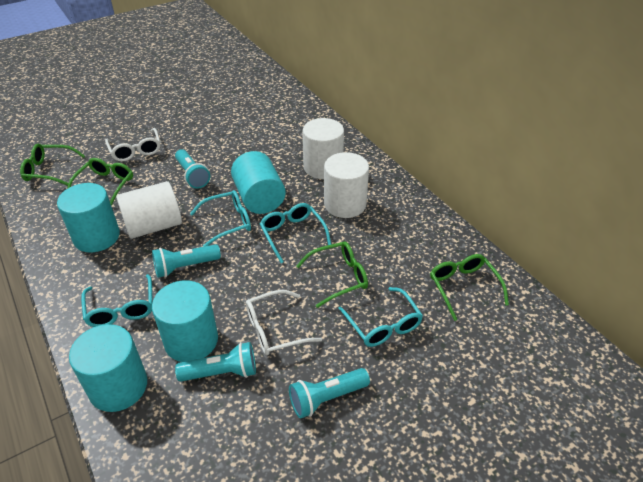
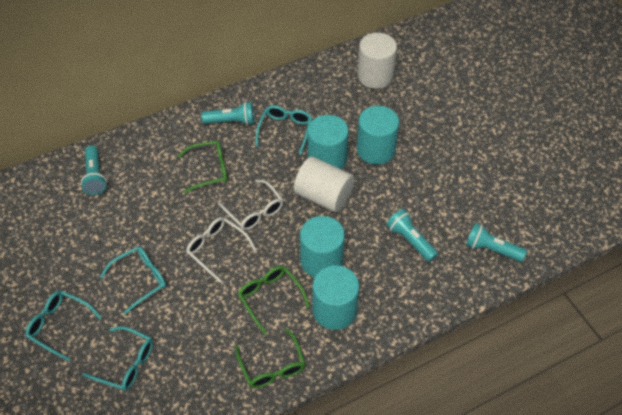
green glasses: 4 -> 3
white cylinder: 3 -> 2

